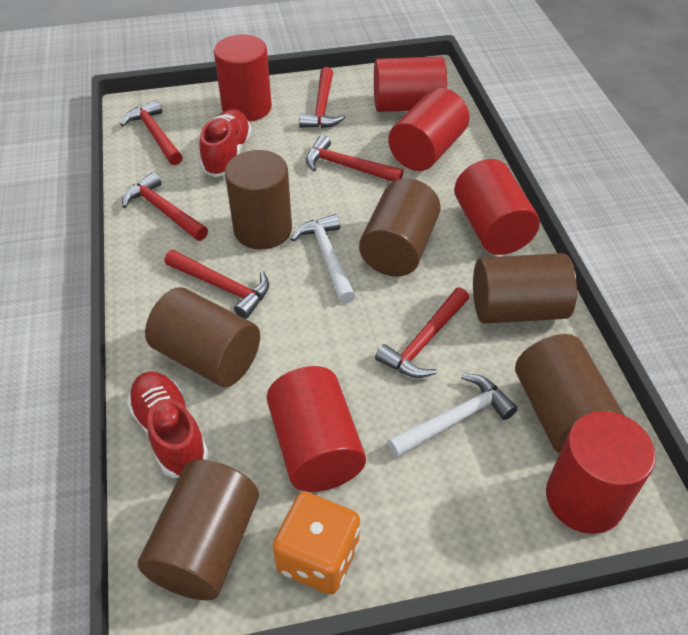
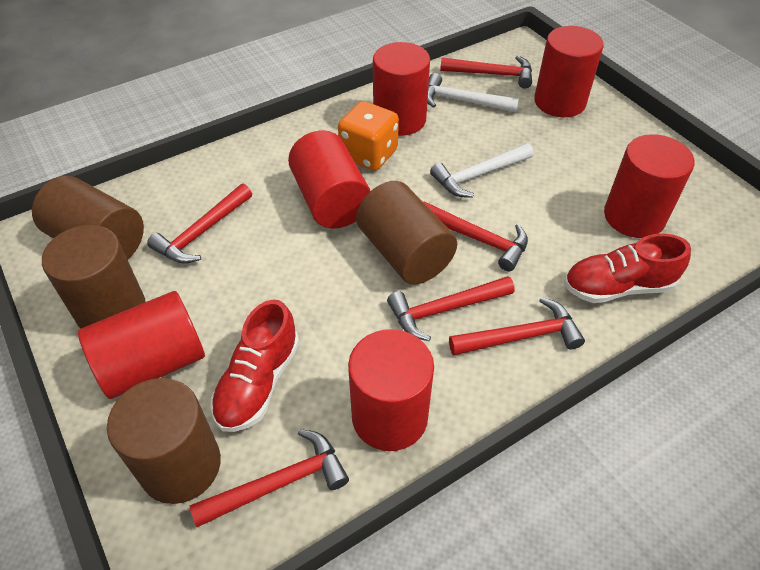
brown cylinder: 6 -> 4

